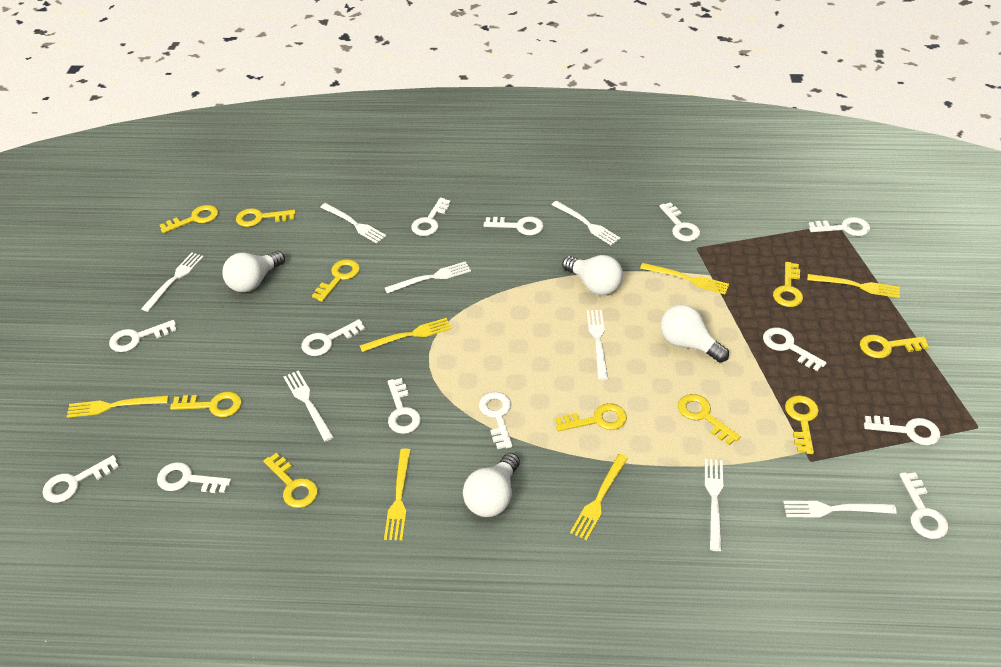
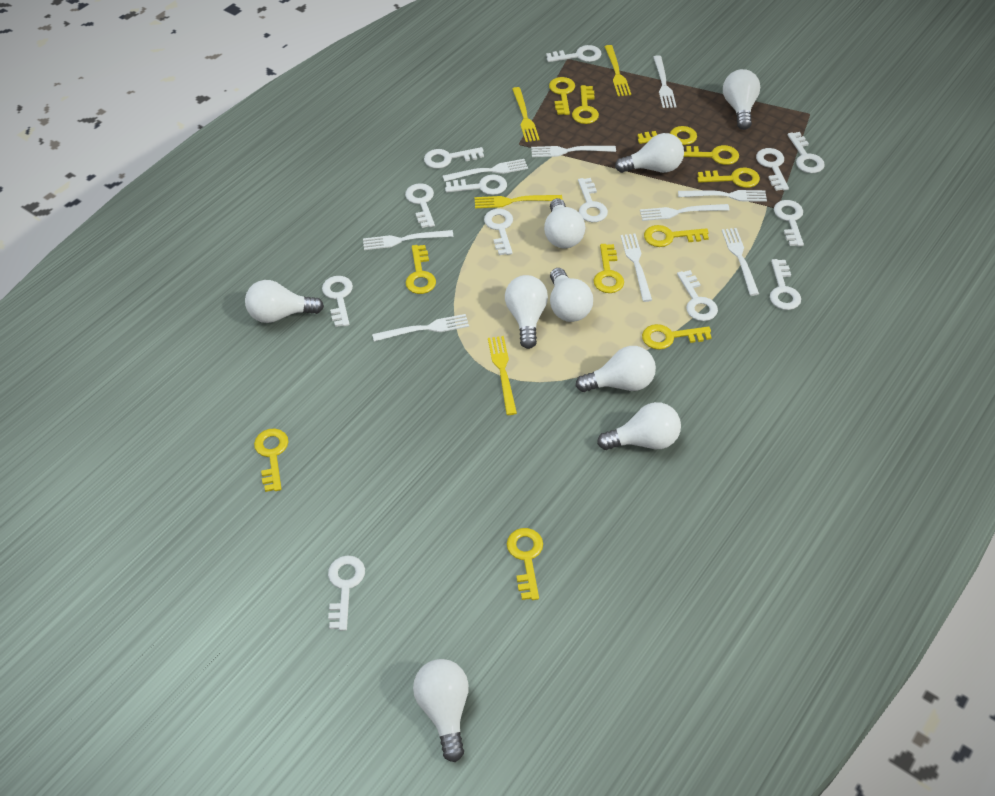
white fork: 8 -> 9
white light bulb: 4 -> 9
yellow fork: 6 -> 4
yellow key: 10 -> 11

